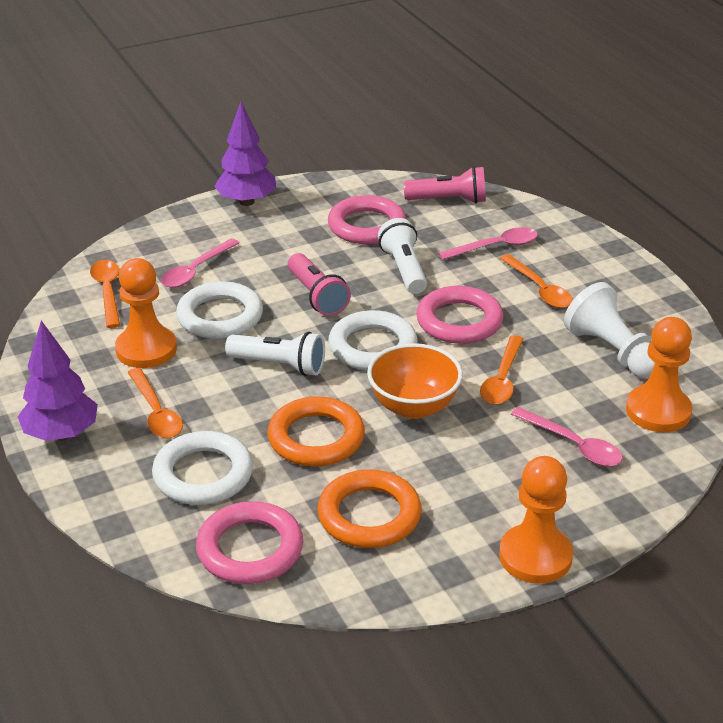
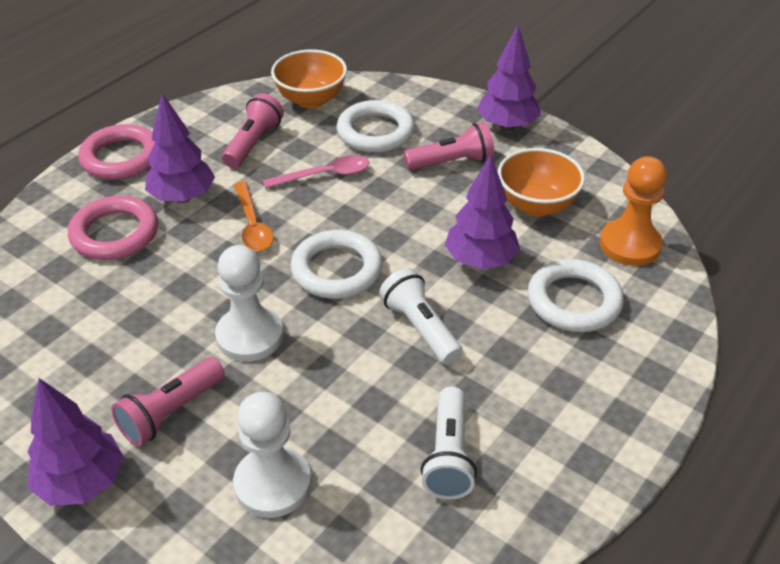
orange bowl: 1 -> 2
orange pawn: 3 -> 1
orange ring: 2 -> 0
orange spoon: 4 -> 1
pink flashlight: 2 -> 3
pink ring: 3 -> 2
pink spoon: 3 -> 1
purple tree: 2 -> 4
white pawn: 1 -> 2

